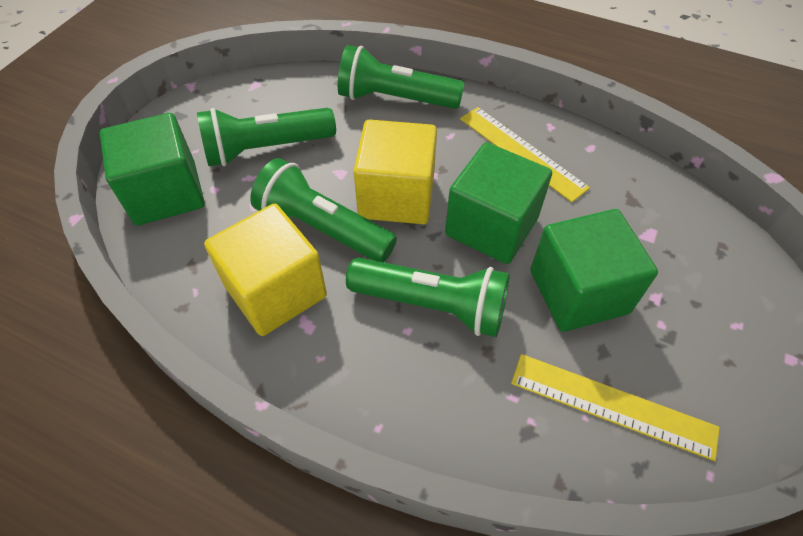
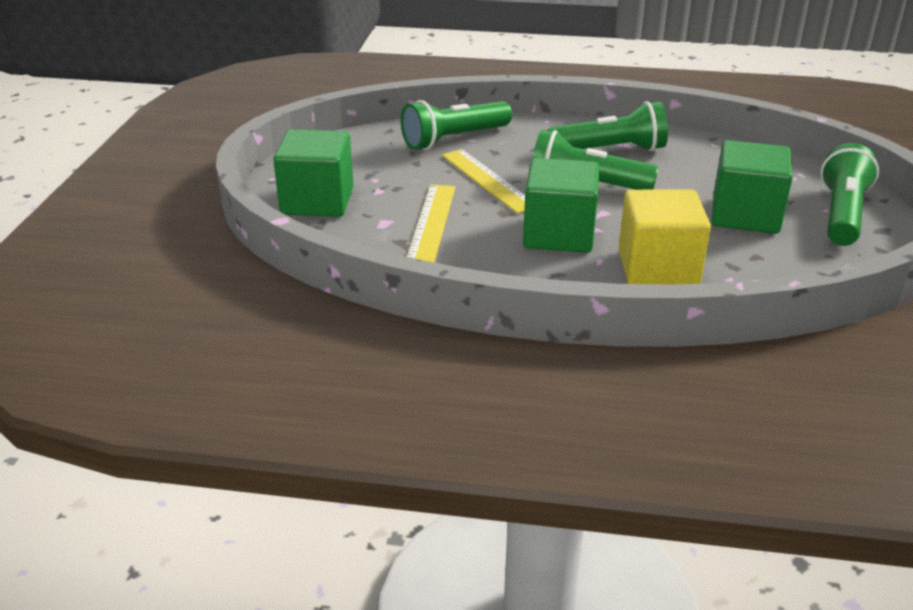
yellow cube: 2 -> 1

